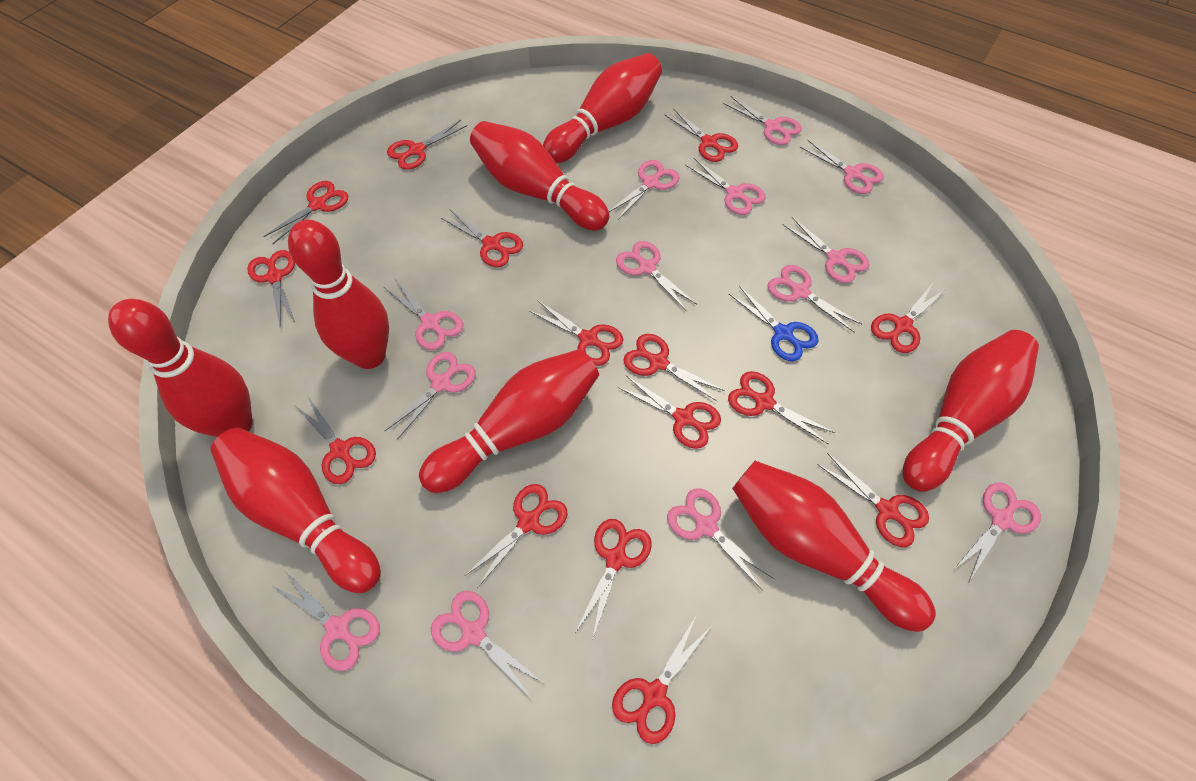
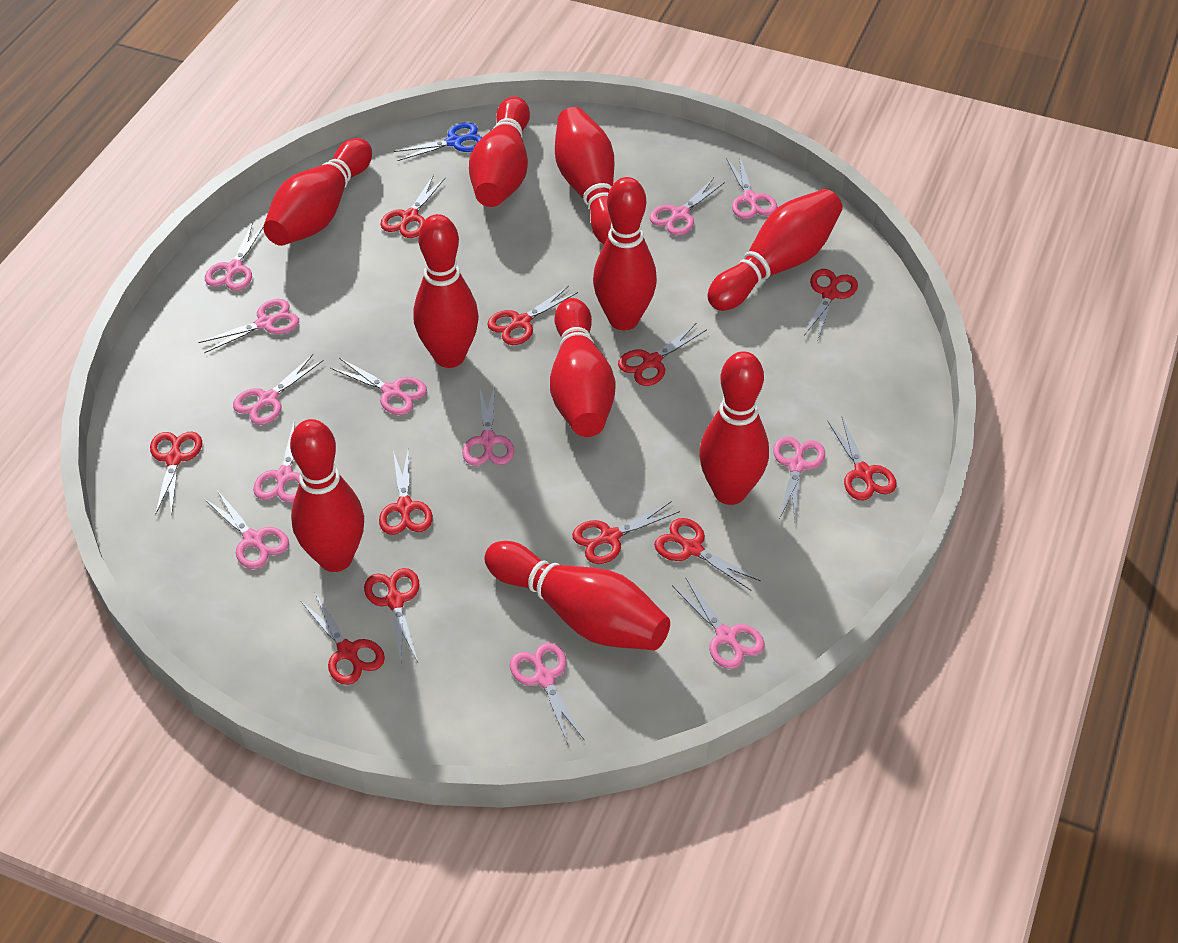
pink scissors: 13 -> 12
red bowling pin: 8 -> 10
red scissors: 15 -> 11

